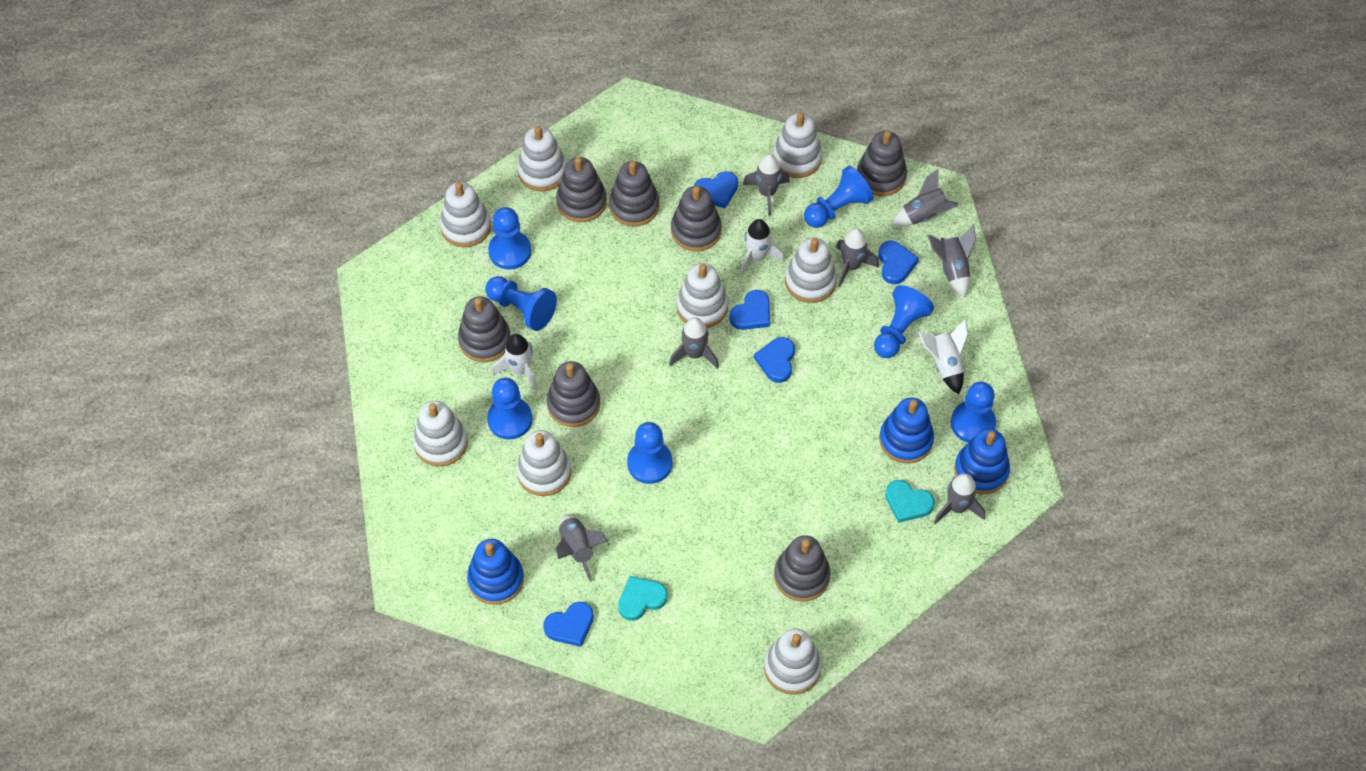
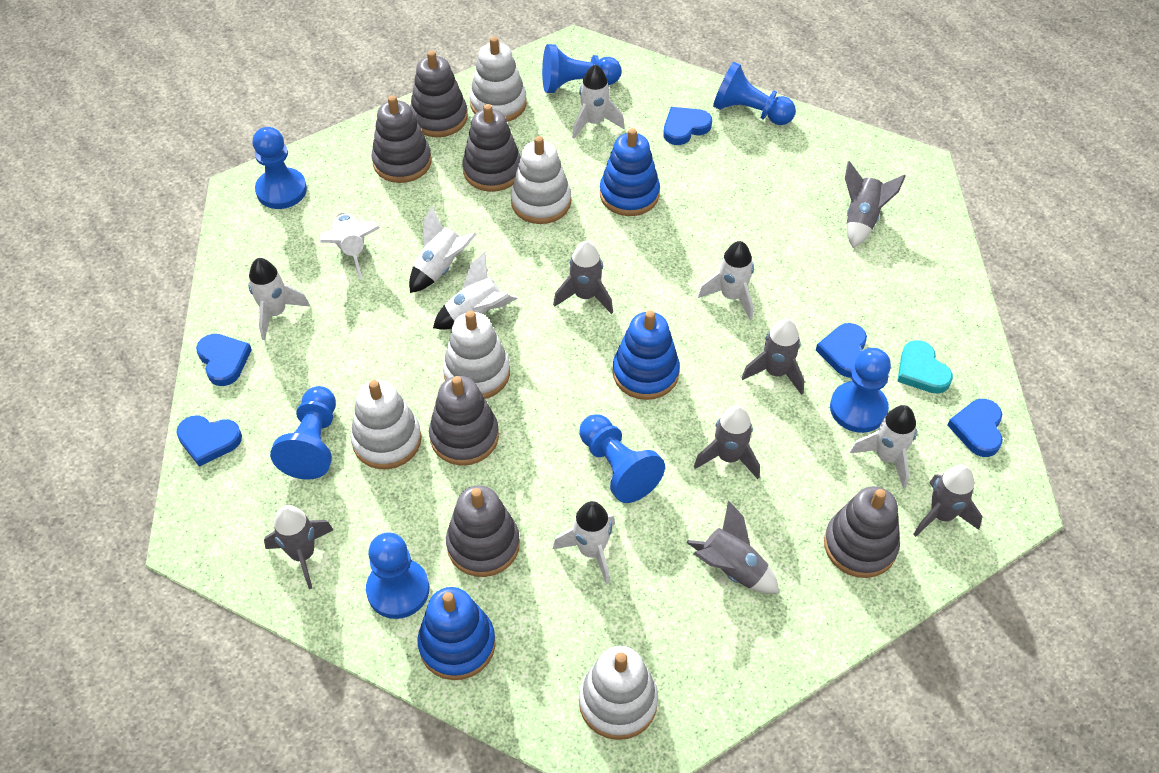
grey stacking toy: 7 -> 6
turquoise heart: 2 -> 1
white rocket: 3 -> 8
white stacking toy: 8 -> 5

